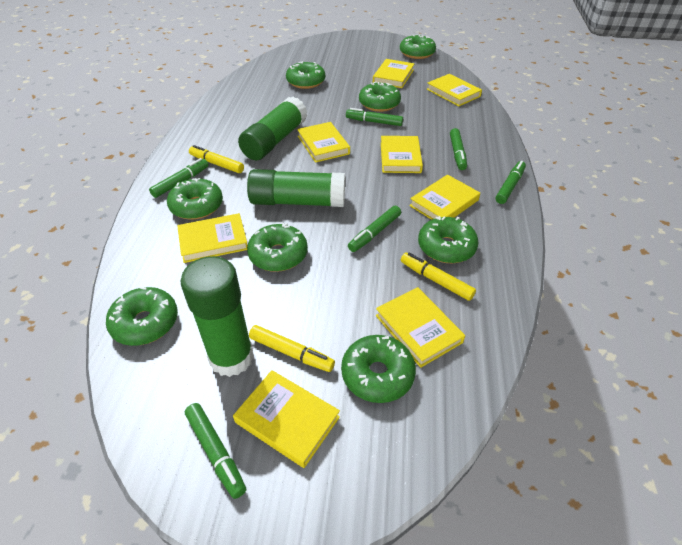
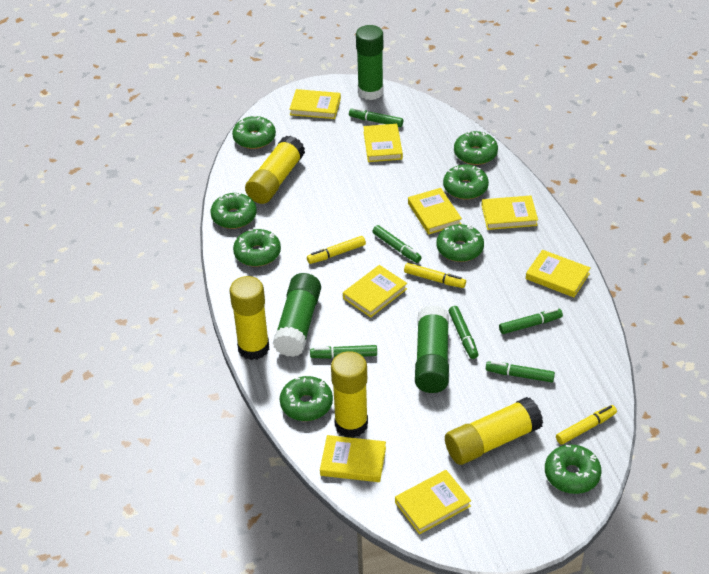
yellow glue stick: 0 -> 4

